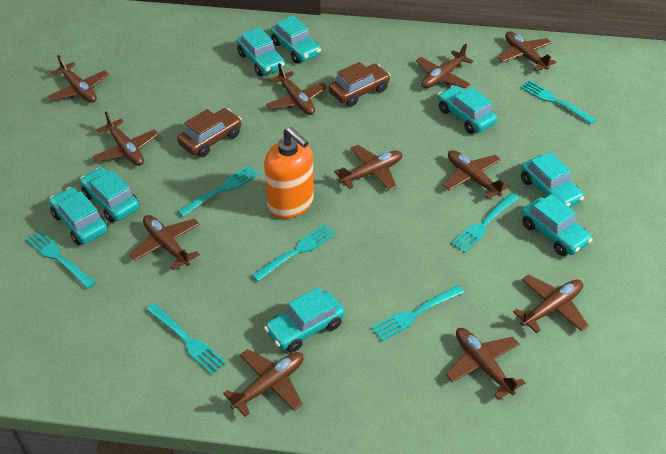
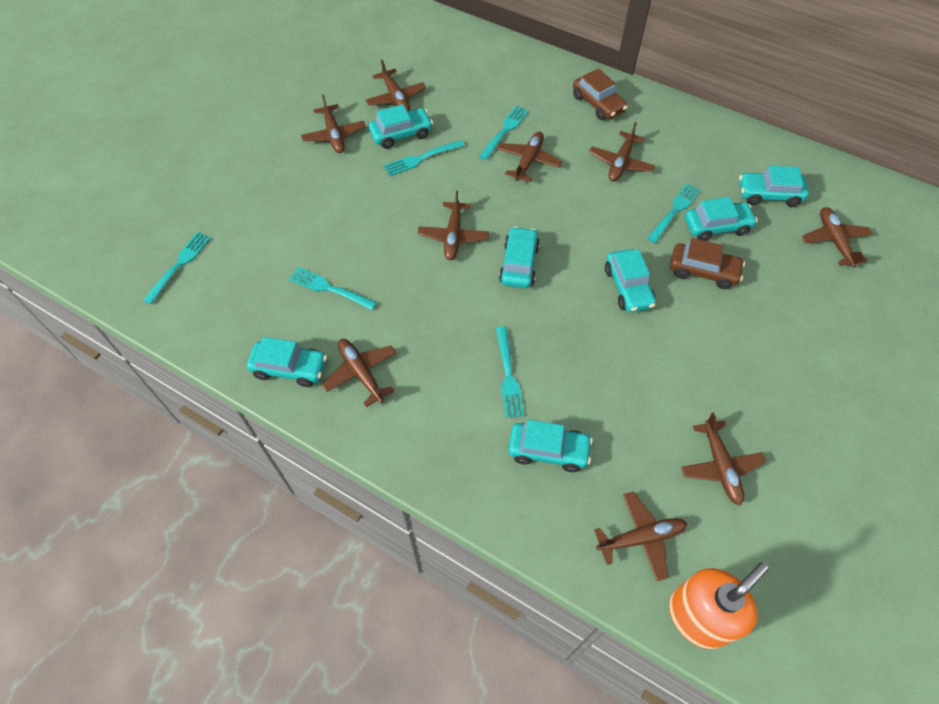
brown plane: 11 -> 9
turquoise car: 8 -> 7
turquoise fork: 7 -> 6

